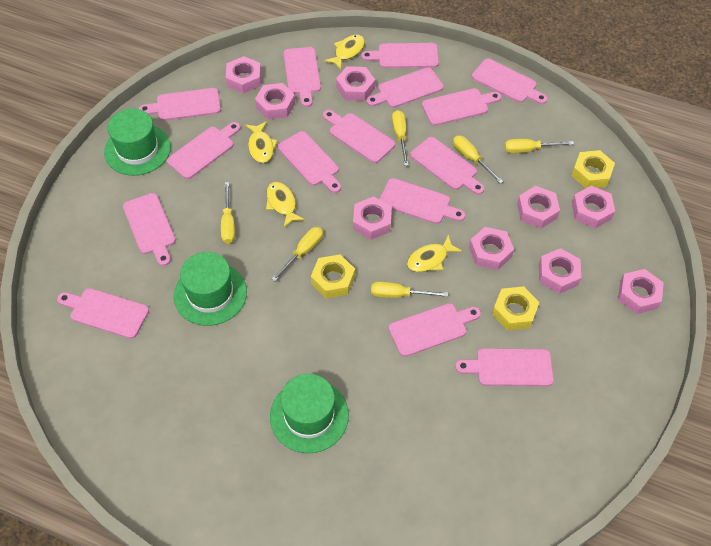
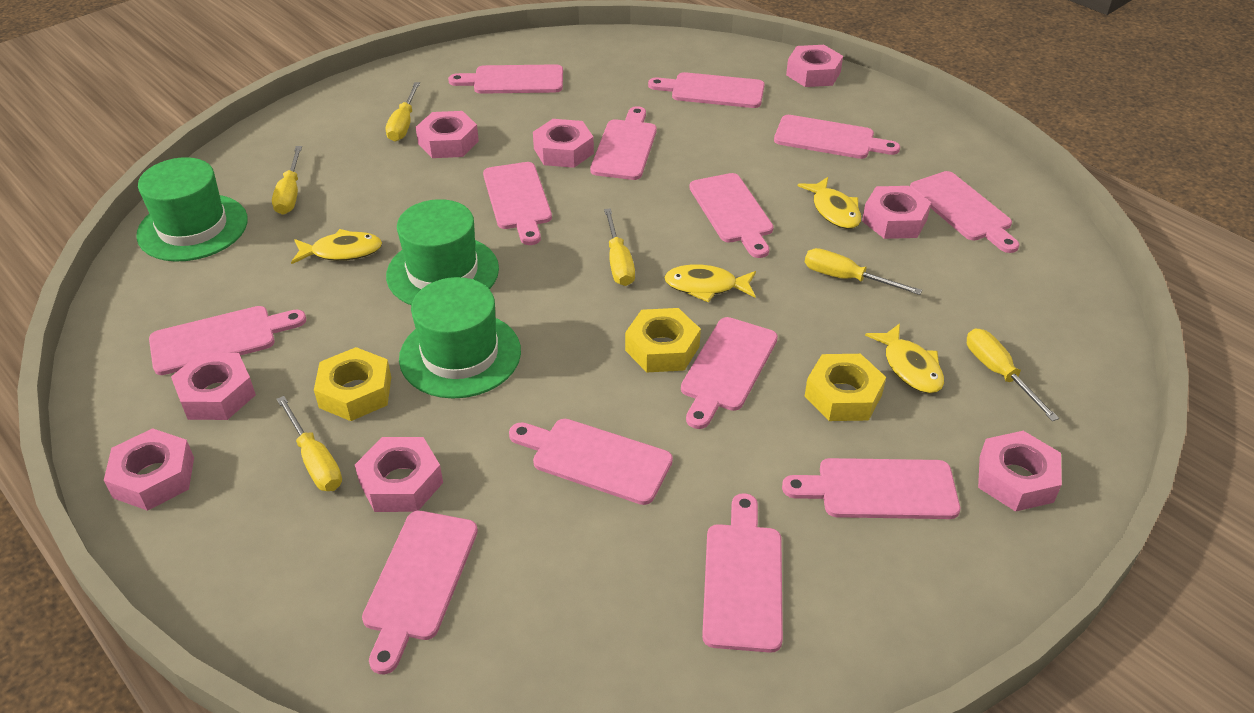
pink cutting board: 15 -> 13
pink nut: 9 -> 8

